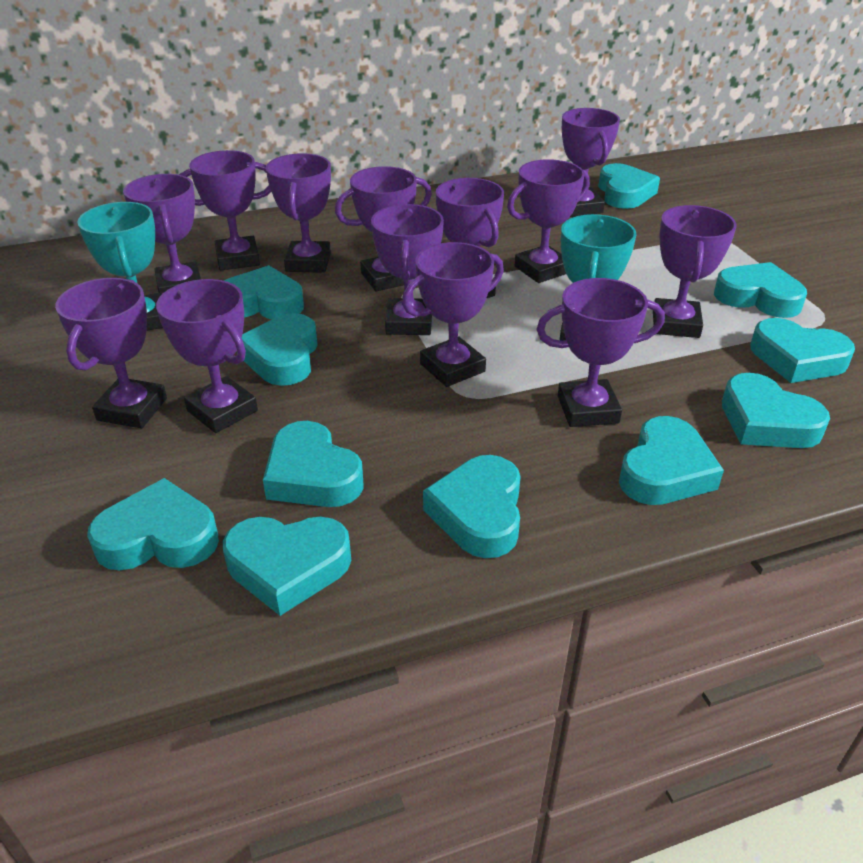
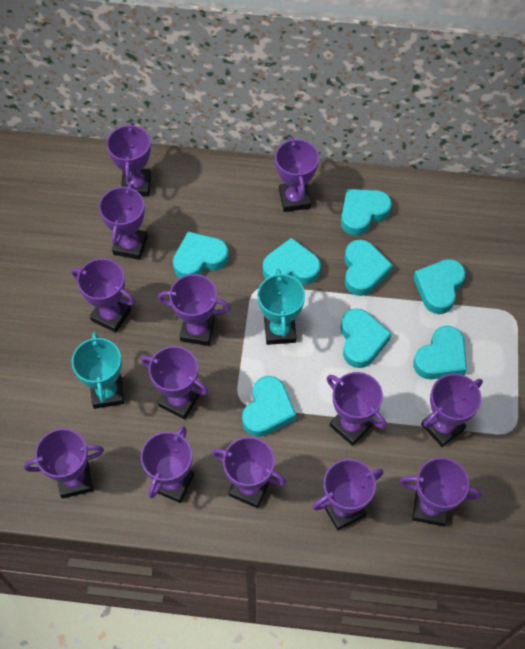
turquoise heart: 11 -> 8

